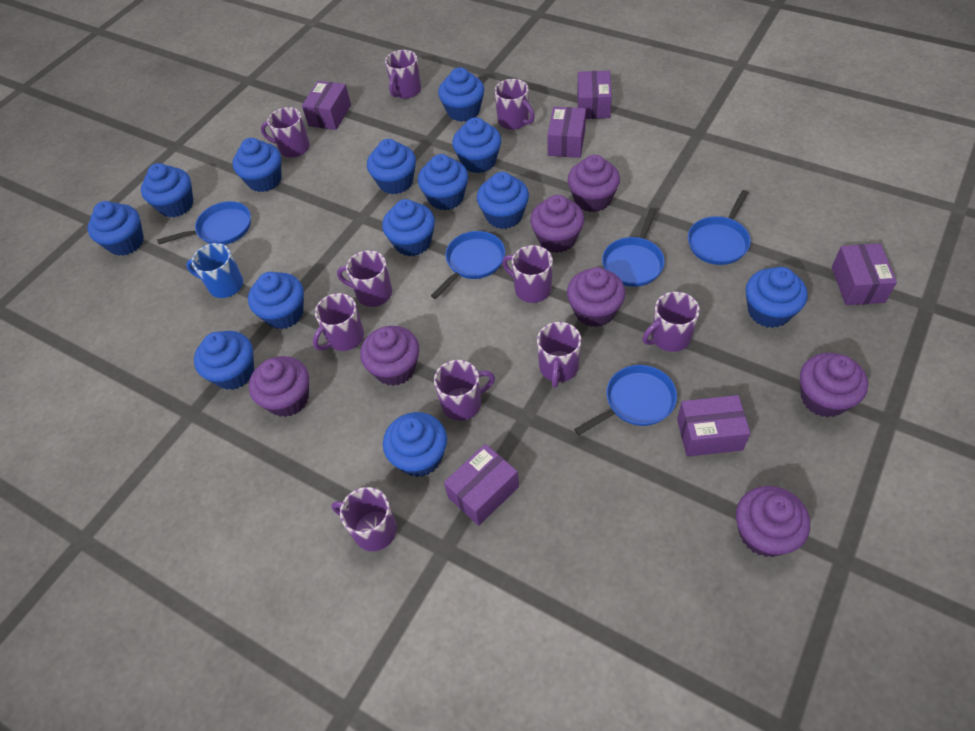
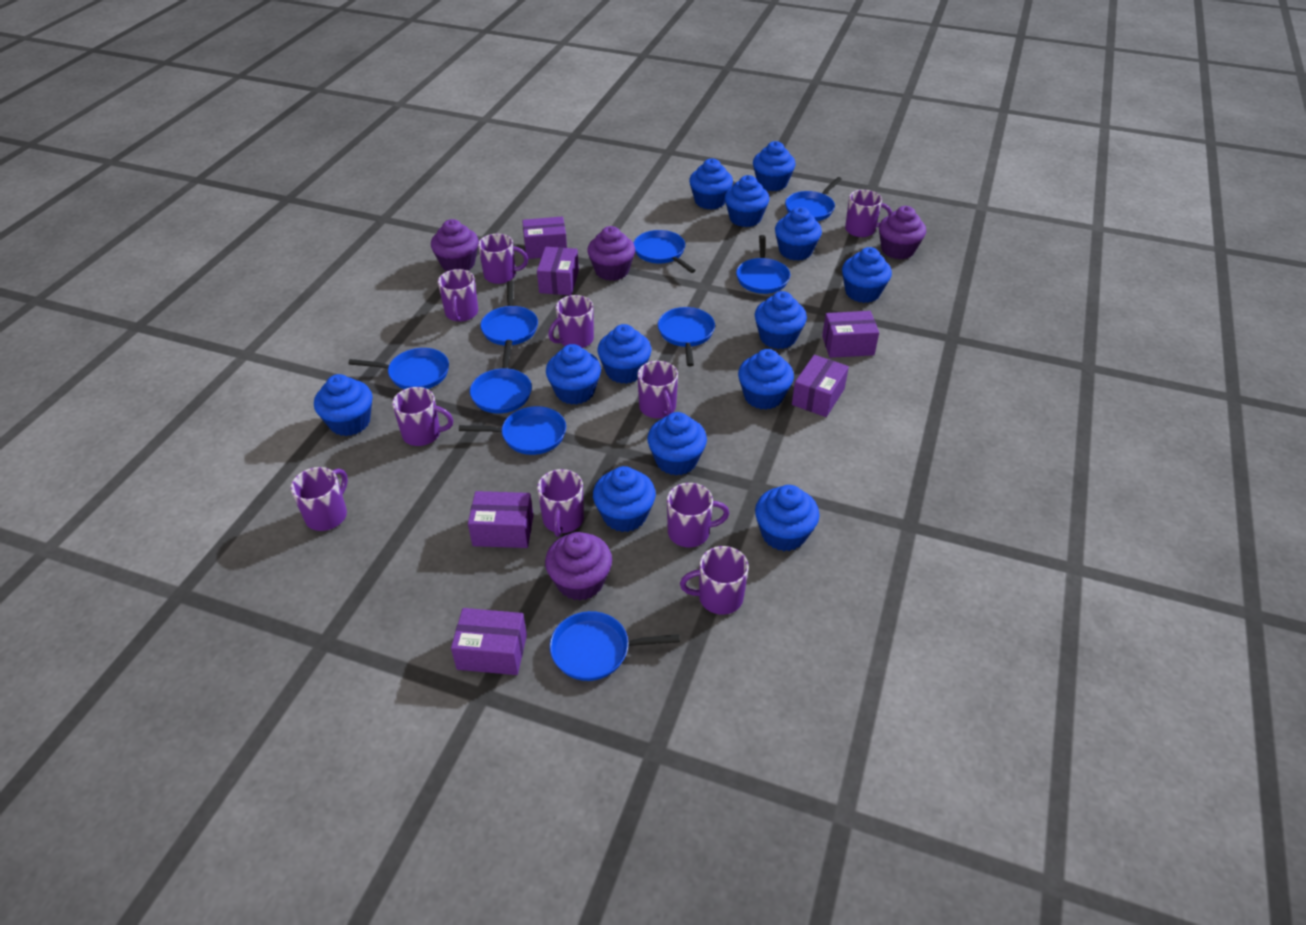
blue mug: 1 -> 0
blue pan: 5 -> 9
purple cupcake: 7 -> 4

